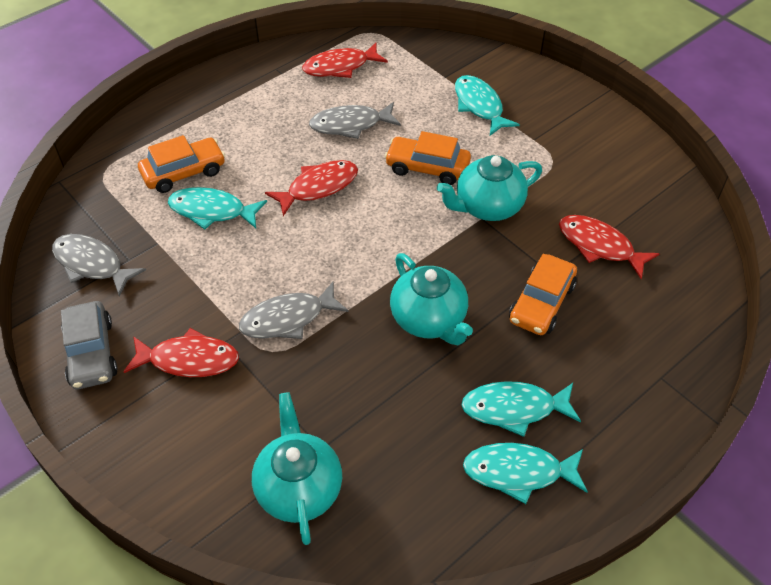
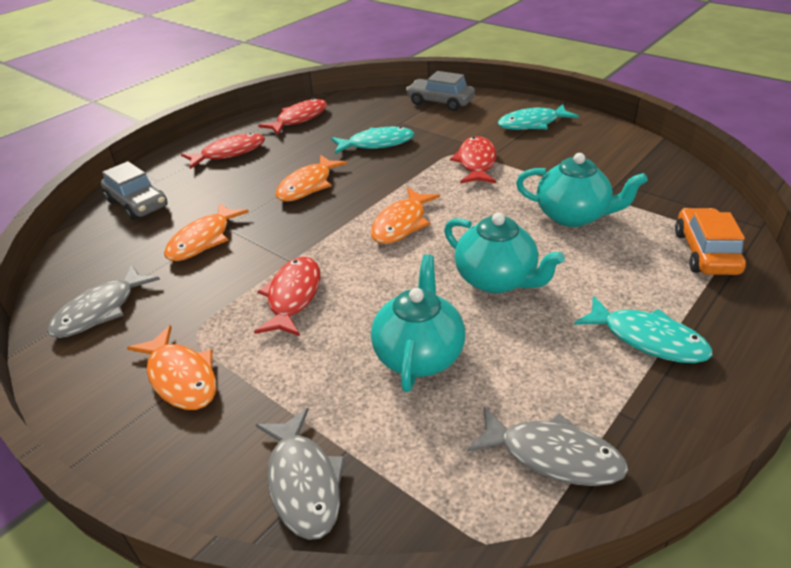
grey car: 1 -> 2
orange car: 3 -> 1
orange fish: 0 -> 4
turquoise fish: 4 -> 3

